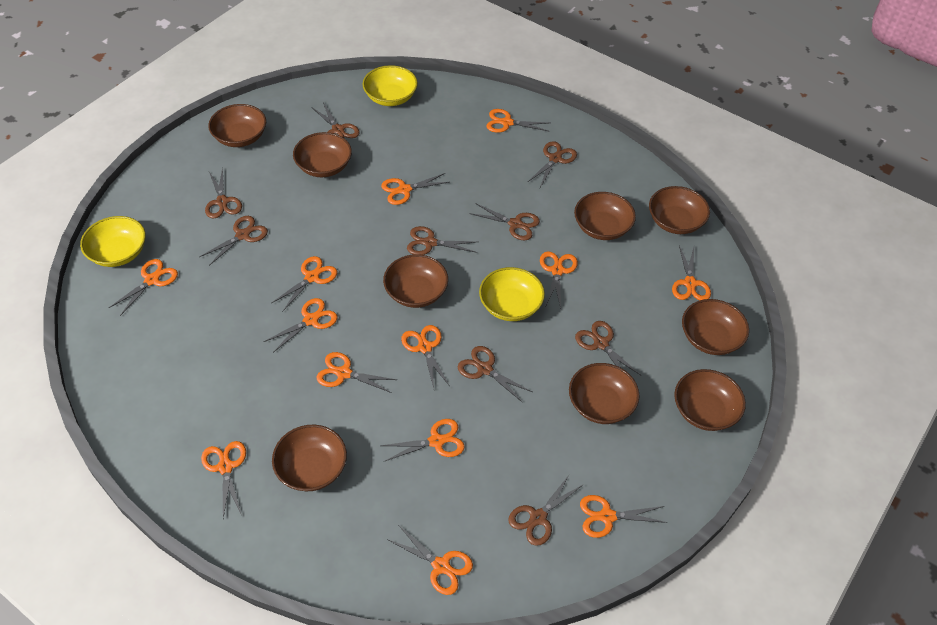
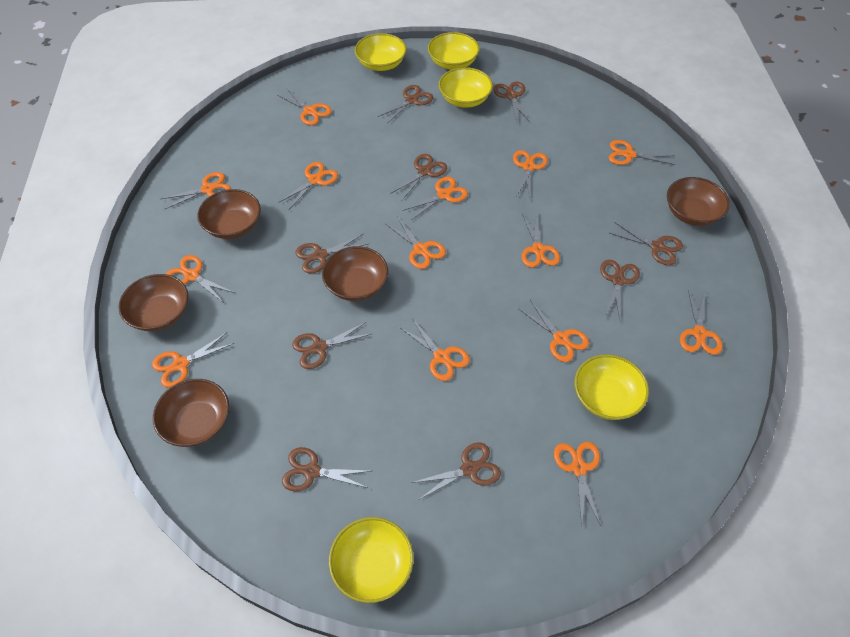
brown bowl: 9 -> 5
orange scissors: 13 -> 14
yellow bowl: 3 -> 5

